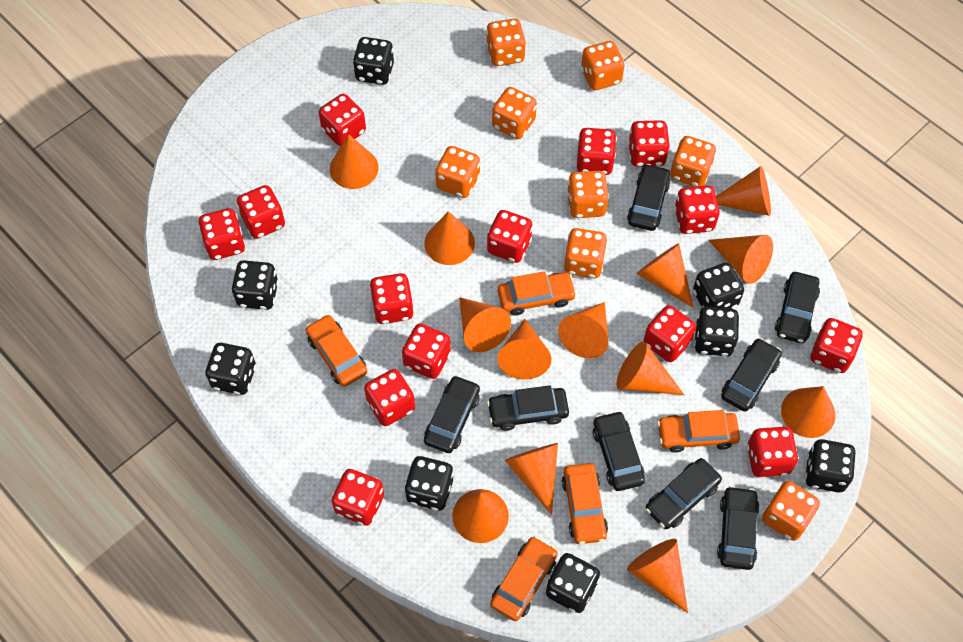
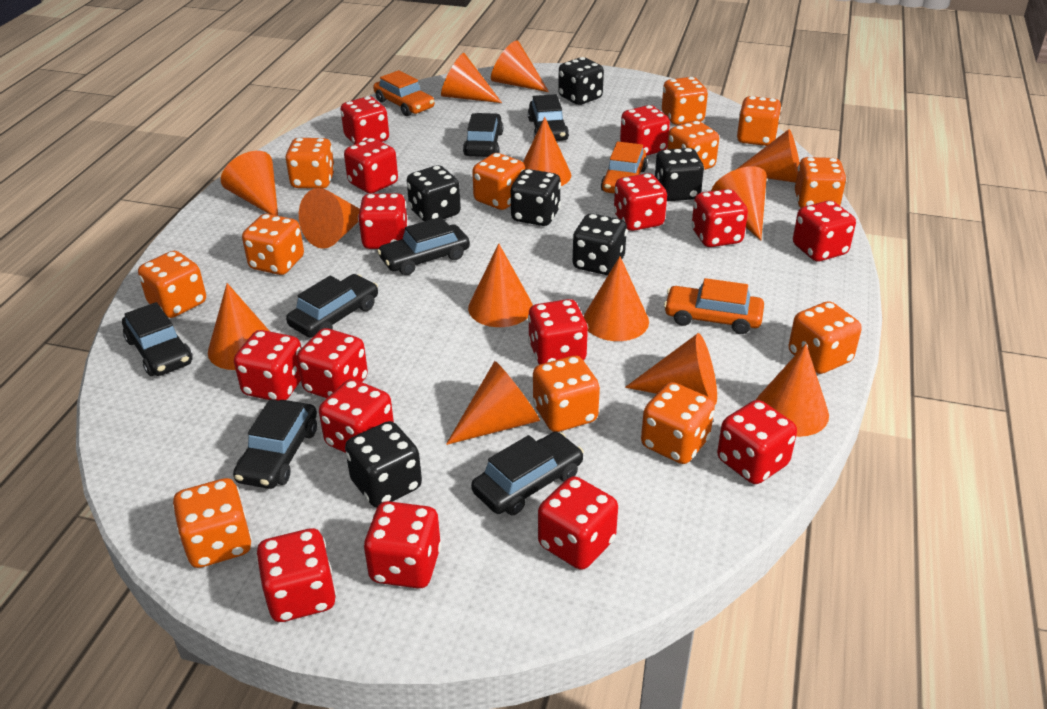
black car: 8 -> 7
black dice: 8 -> 6
orange car: 5 -> 3
orange dice: 8 -> 12
red dice: 14 -> 15

